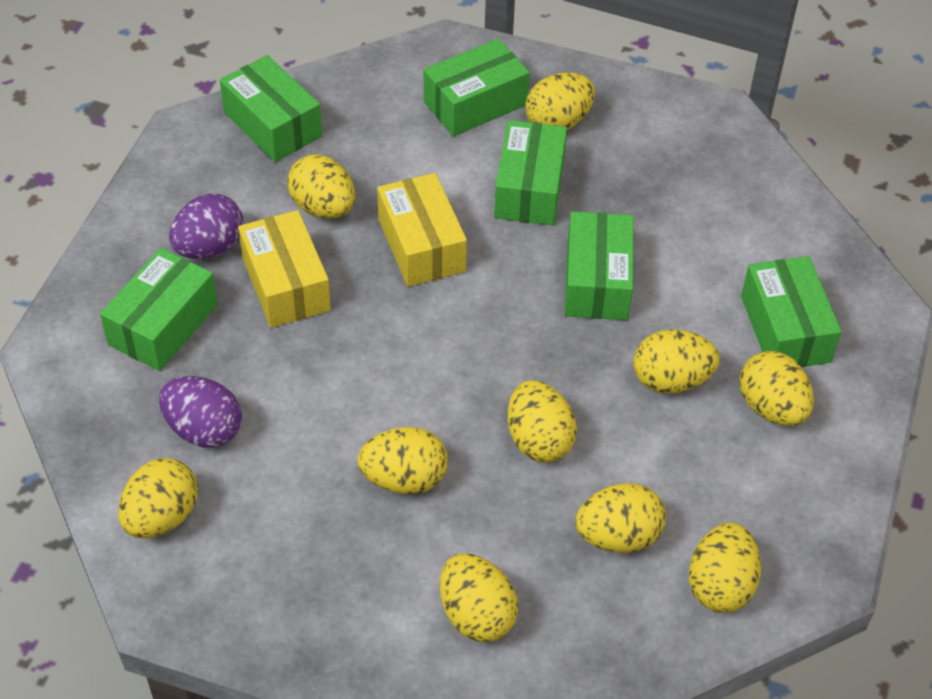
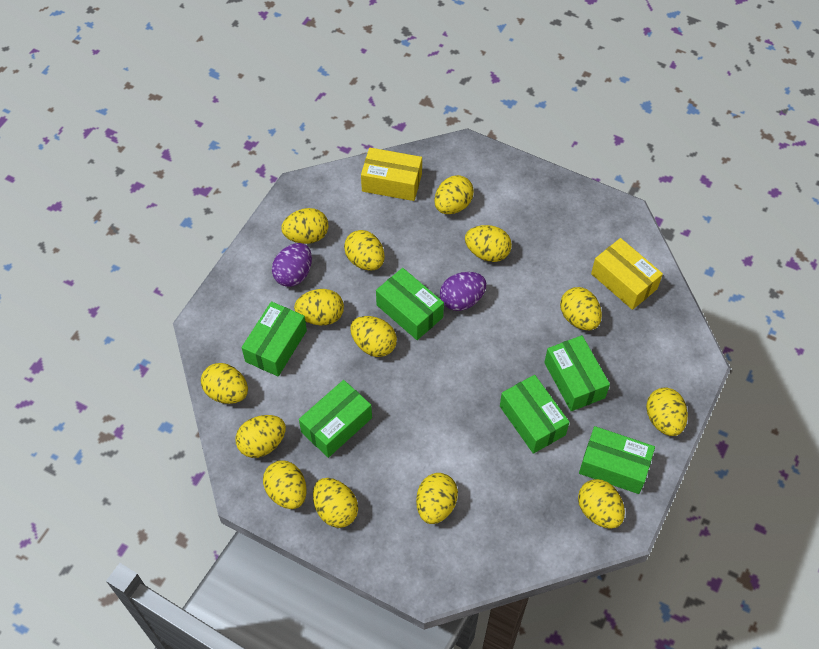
yellow egg: 10 -> 14

